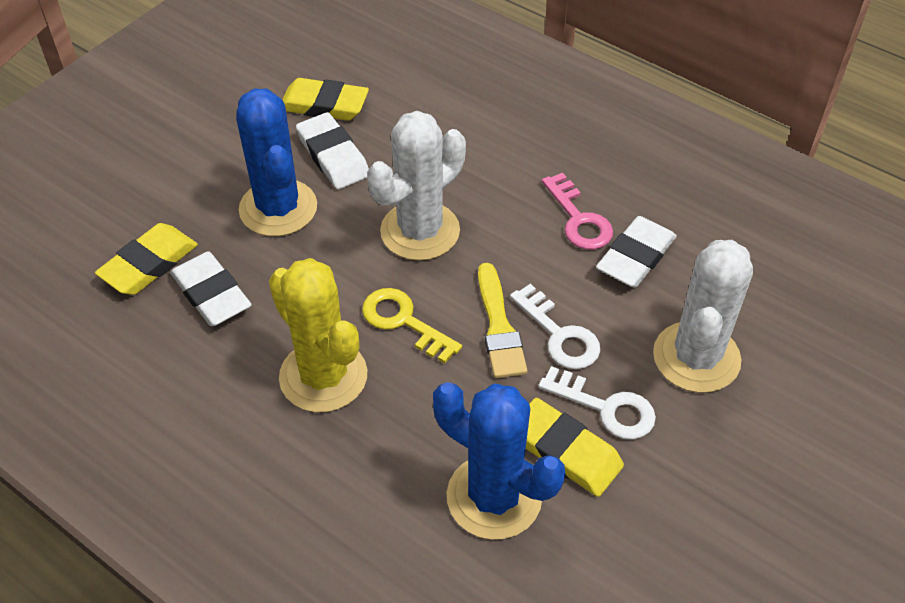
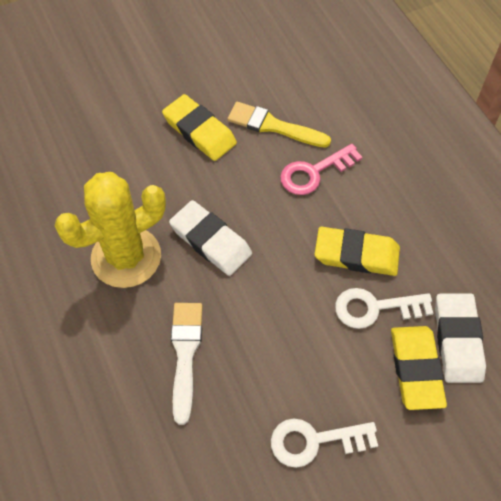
blue cactus: 2 -> 0
white brush: 0 -> 1
white cactus: 2 -> 0
white eraser: 3 -> 2
yellow key: 1 -> 0

